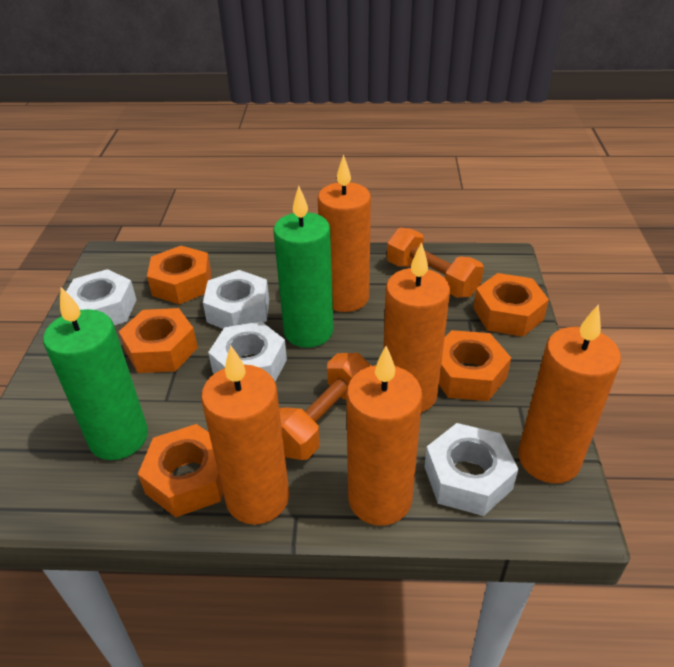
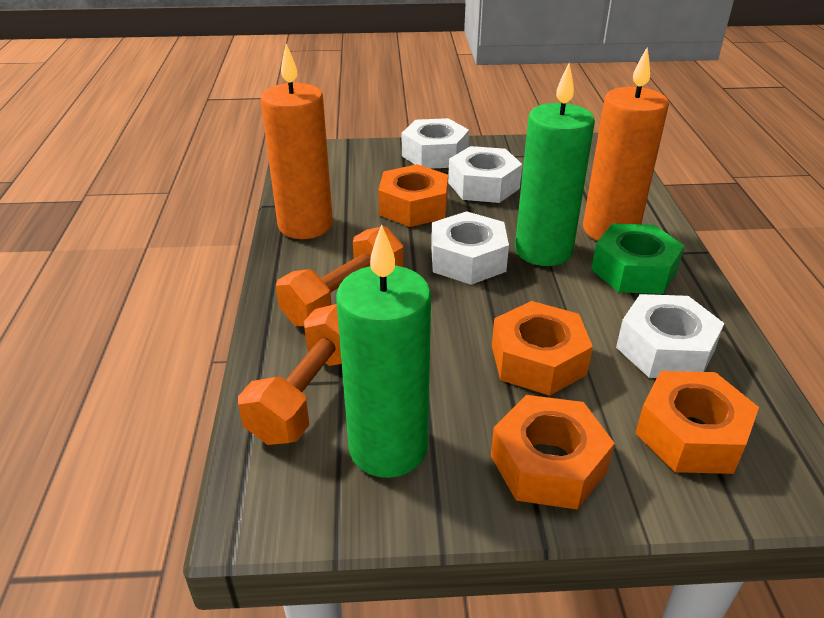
green nut: 0 -> 1
orange candle: 5 -> 2
orange nut: 5 -> 4

